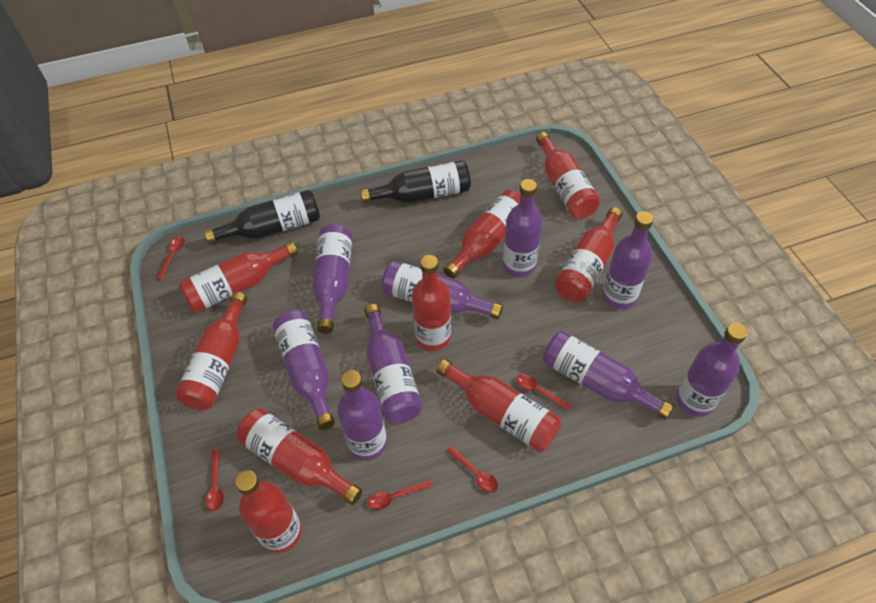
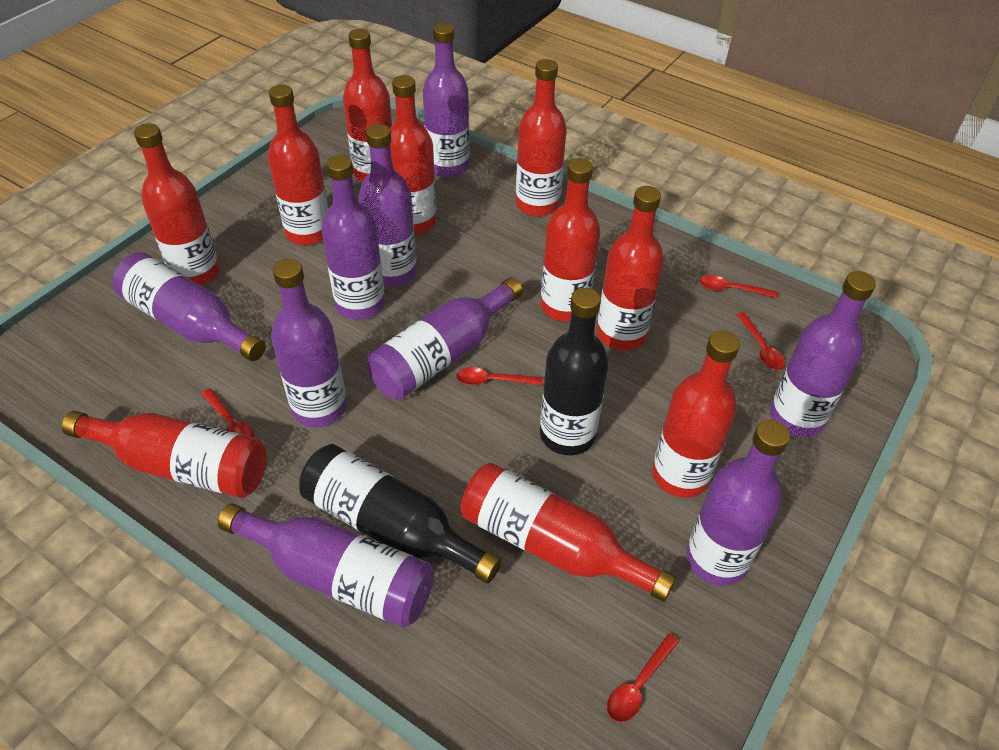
red bottle: 9 -> 10

